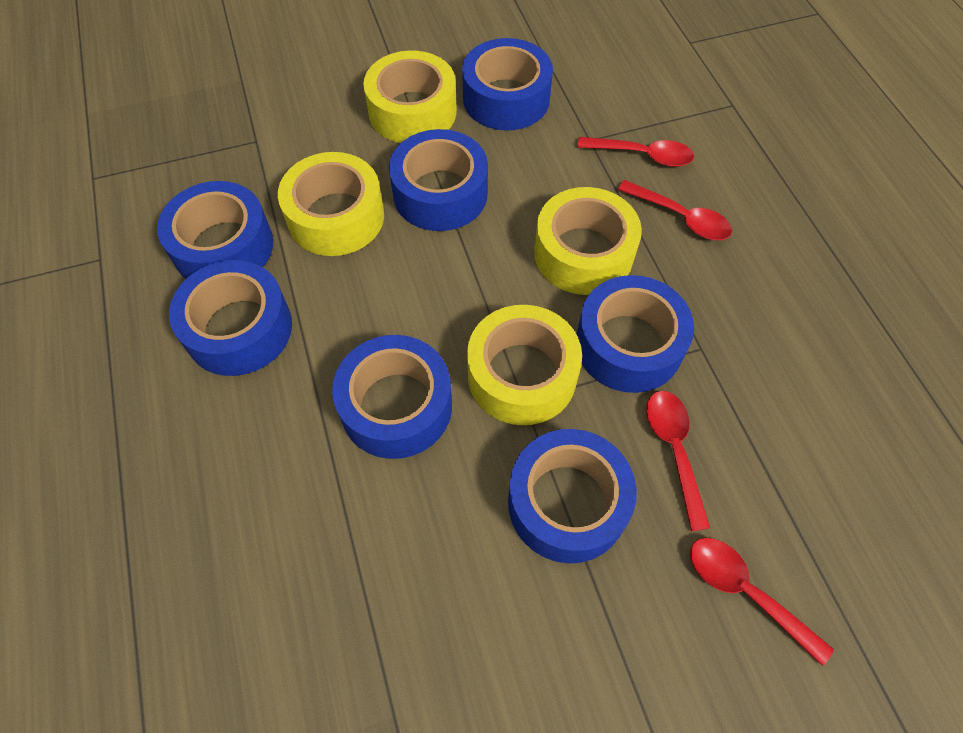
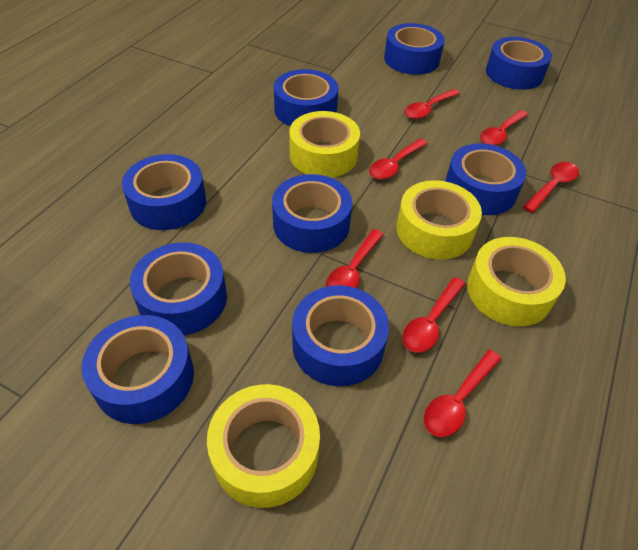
blue tape: 7 -> 9
red spoon: 4 -> 7

